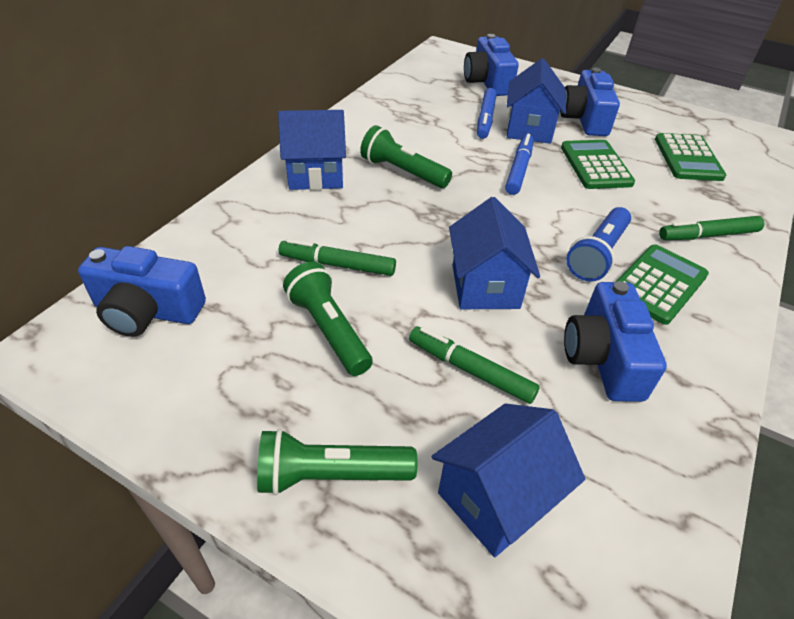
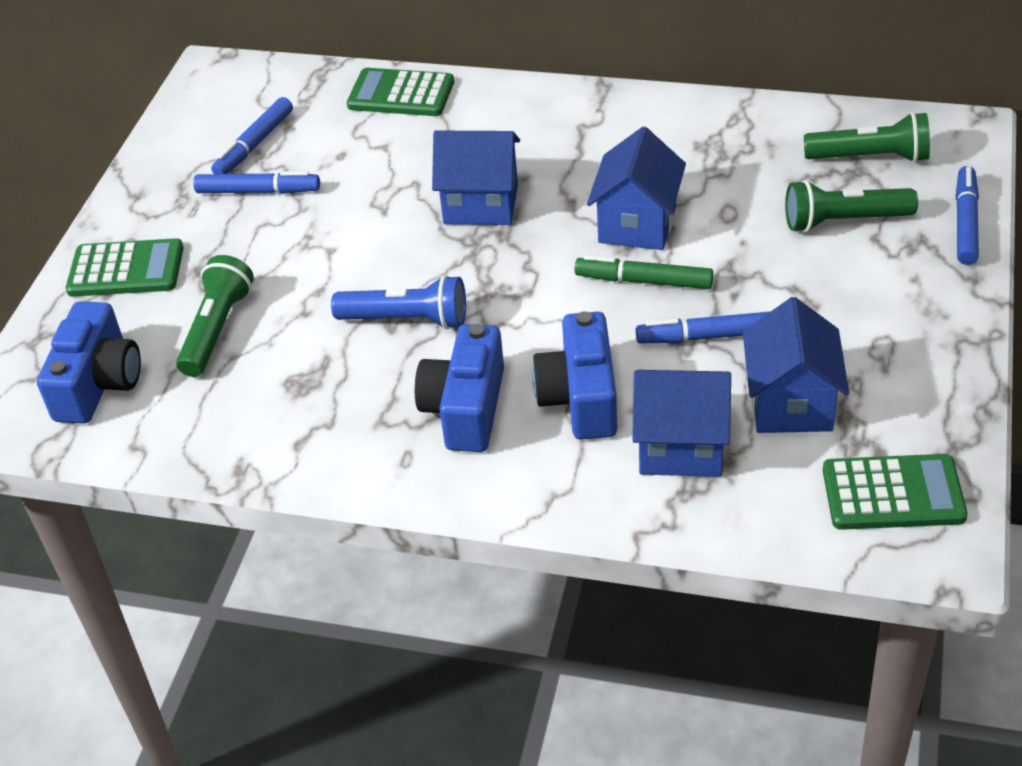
blue camera: 4 -> 3
blue marker: 2 -> 4
green marker: 3 -> 1

